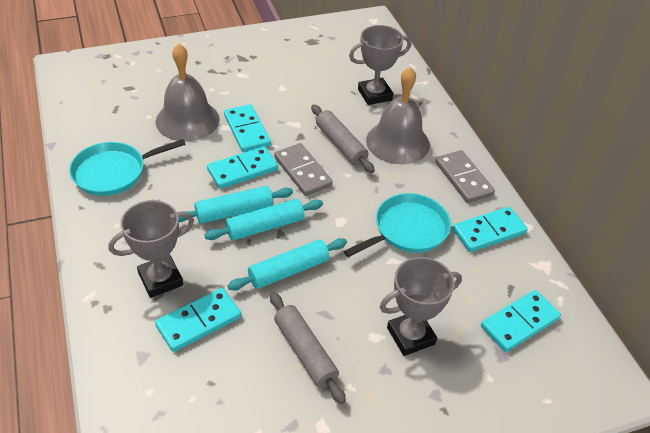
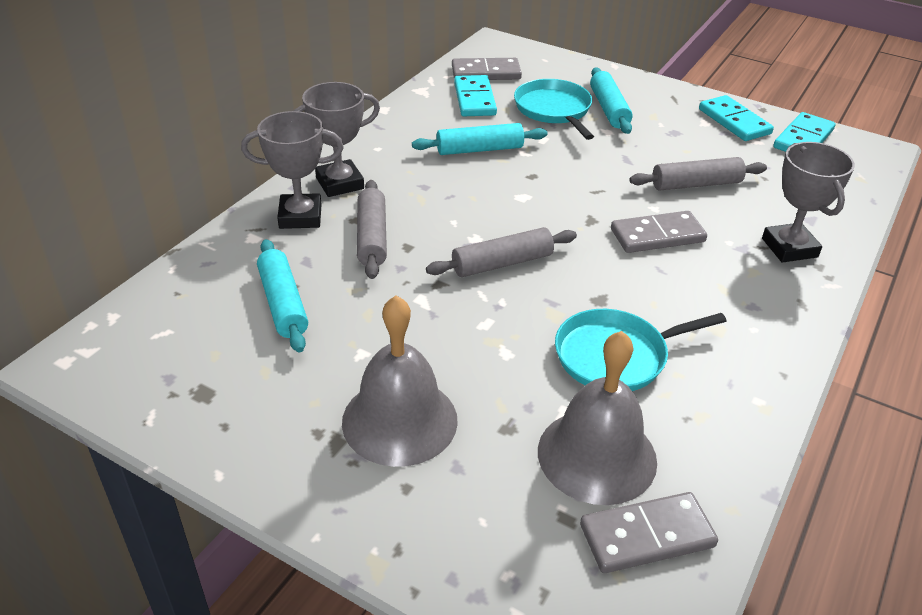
grey domino: 2 -> 3
grey rolling pin: 2 -> 3
turquoise domino: 5 -> 3

